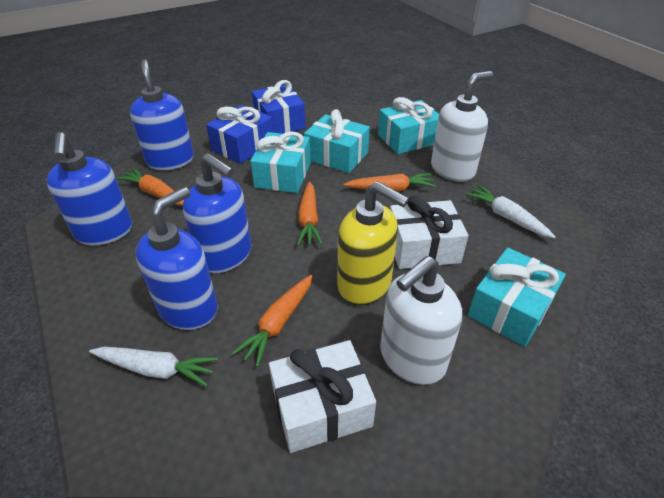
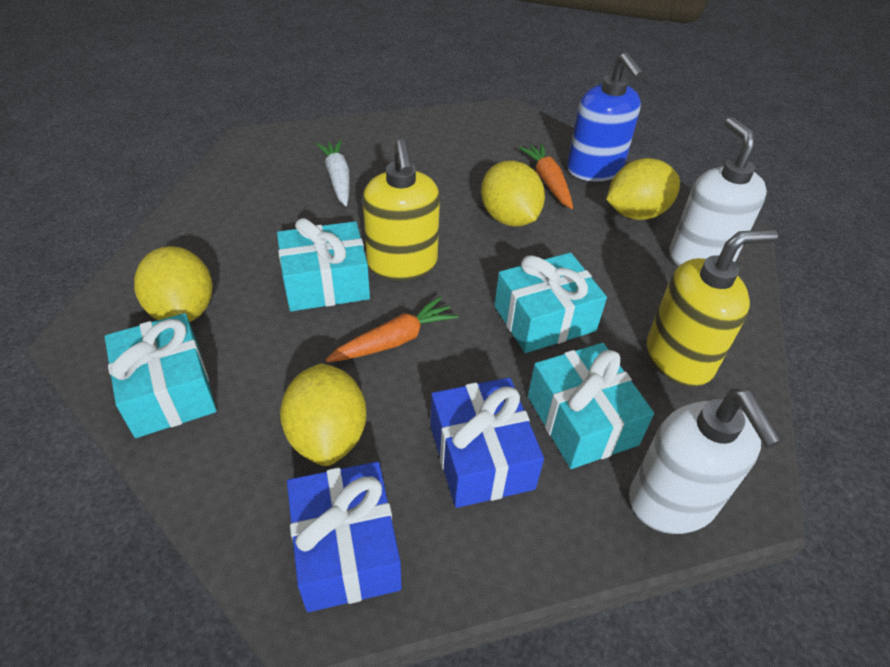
blue soap dispenser: 4 -> 1
orange carrot: 4 -> 2
white carrot: 2 -> 1
white gift: 2 -> 0
yellow lemon: 0 -> 4
yellow soap dispenser: 1 -> 2

